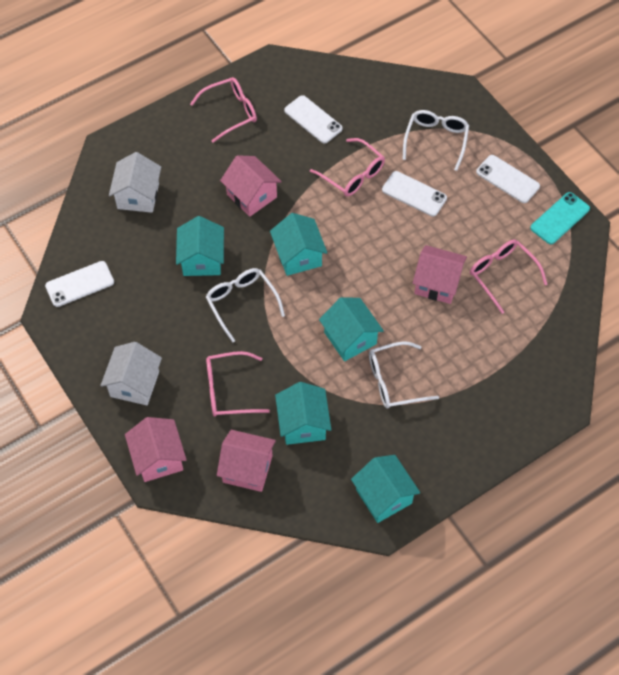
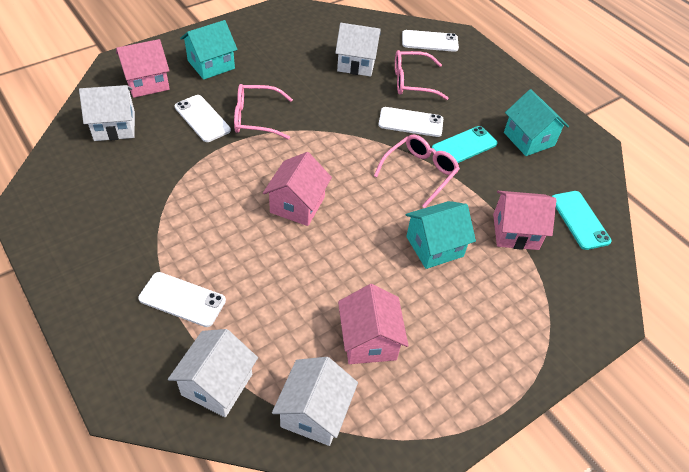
pink glasses: 4 -> 3
turquoise house: 5 -> 3
turquoise phone: 1 -> 2
white glasses: 3 -> 0
white house: 2 -> 4

